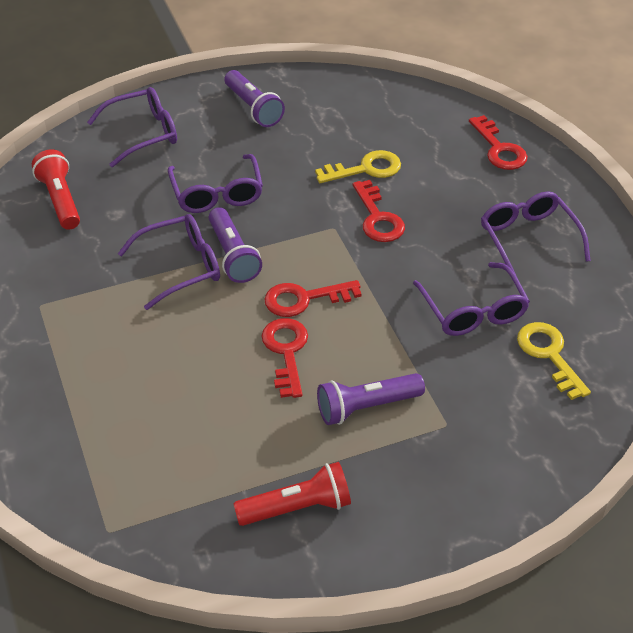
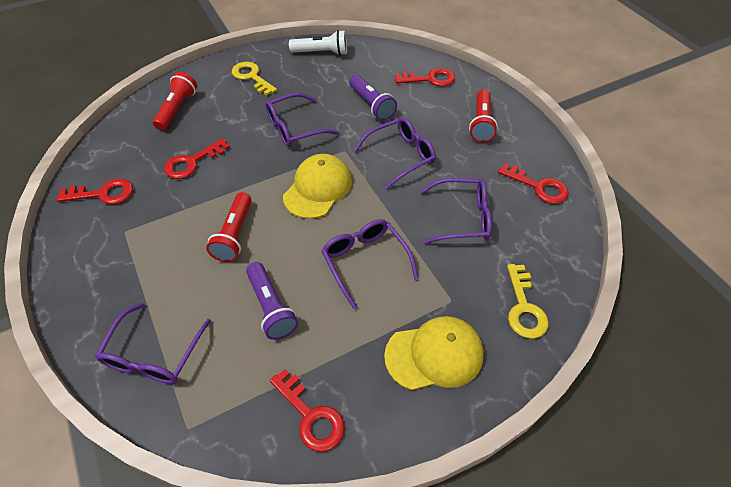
purple flashlight: 3 -> 2
red flashlight: 2 -> 3
red key: 4 -> 5
white flashlight: 0 -> 1
yellow cap: 0 -> 2

